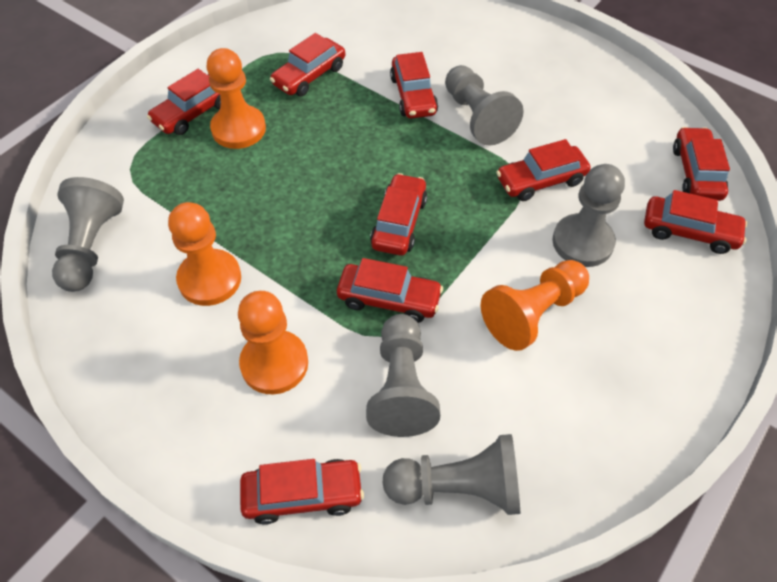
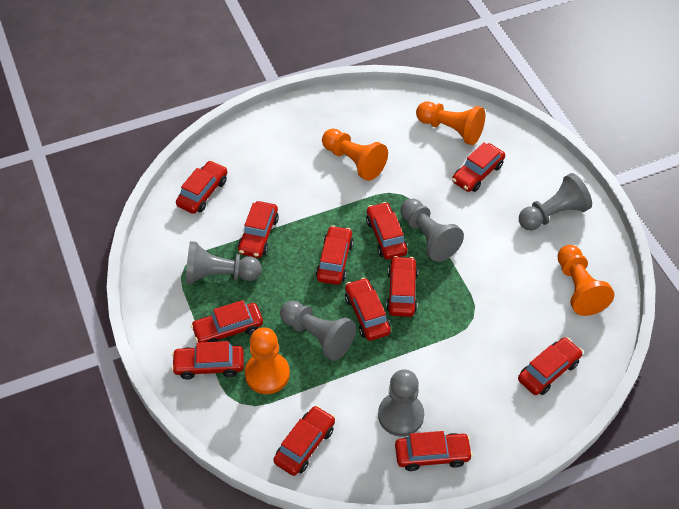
red car: 9 -> 12

